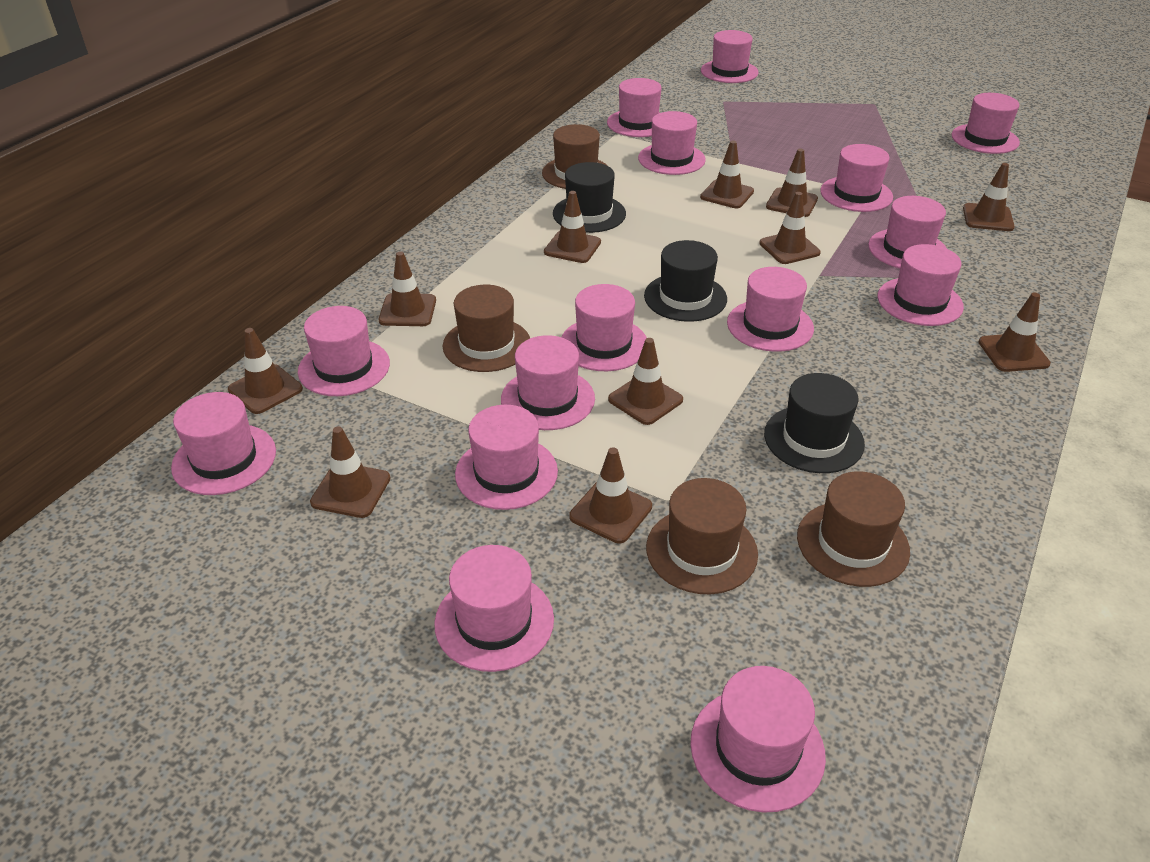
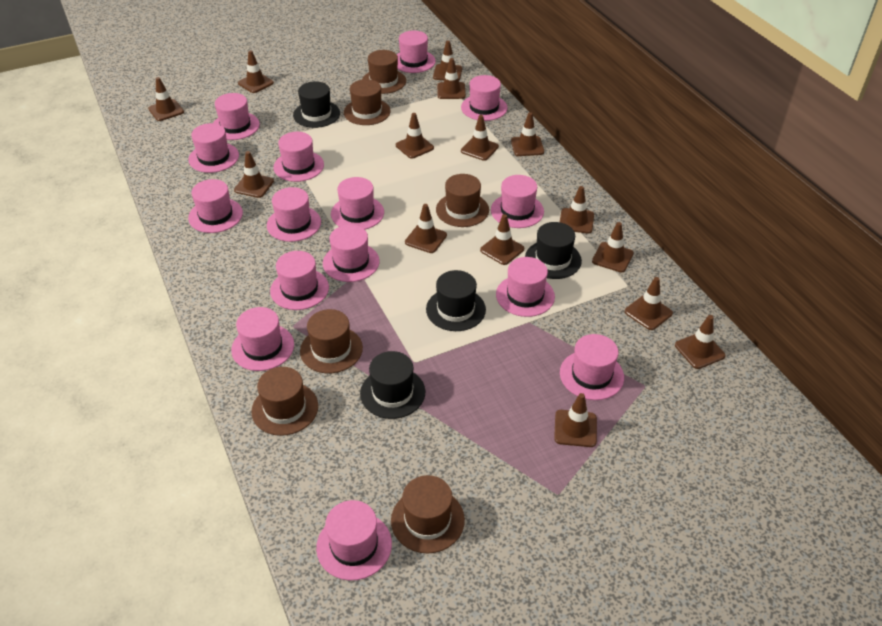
black hat: 3 -> 4
brown hat: 4 -> 6
brown traffic cone: 11 -> 15

